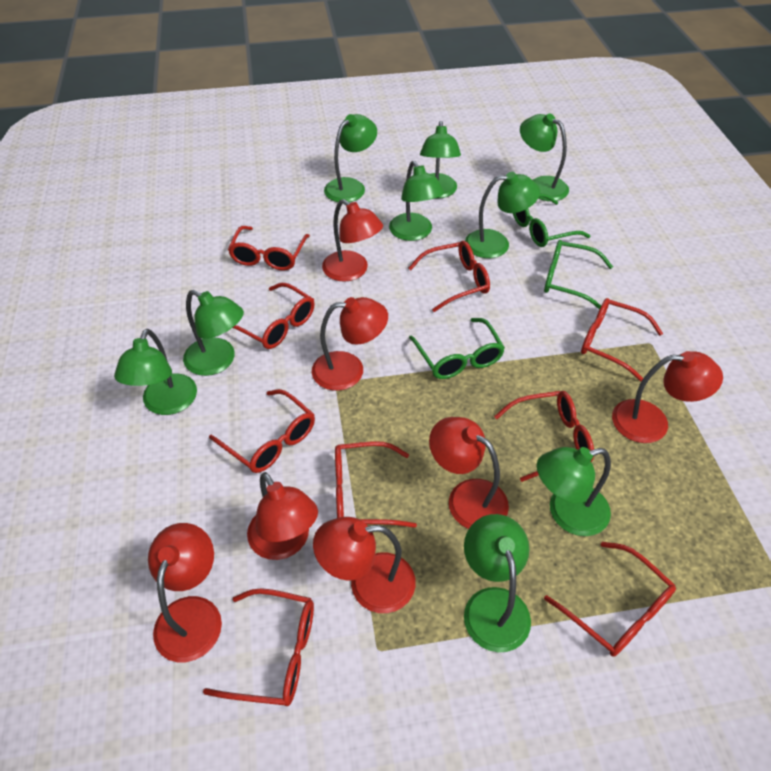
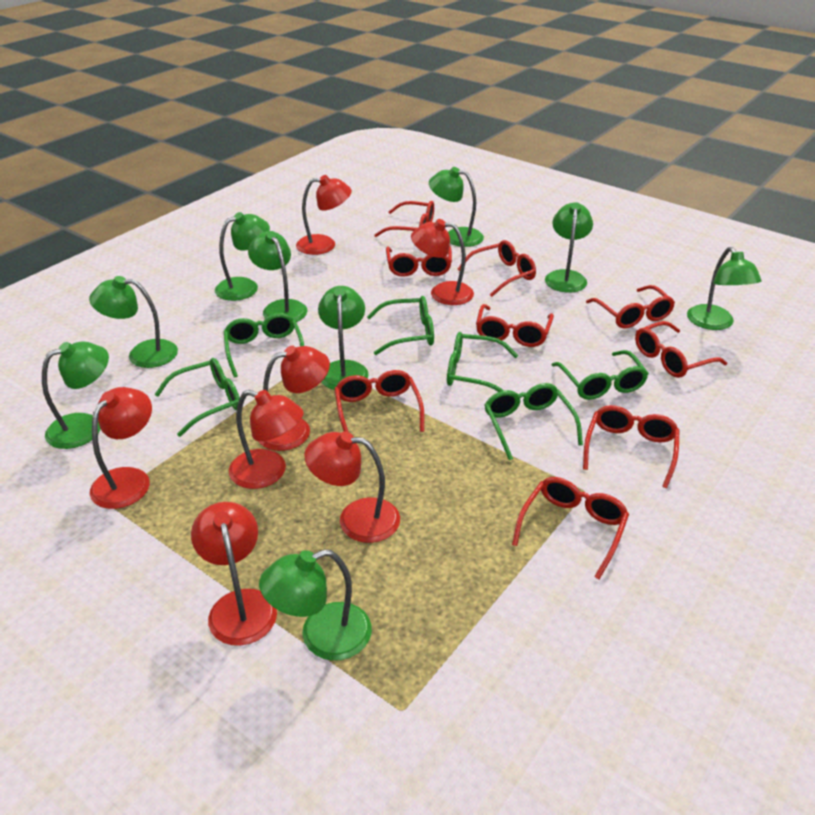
green glasses: 3 -> 6

